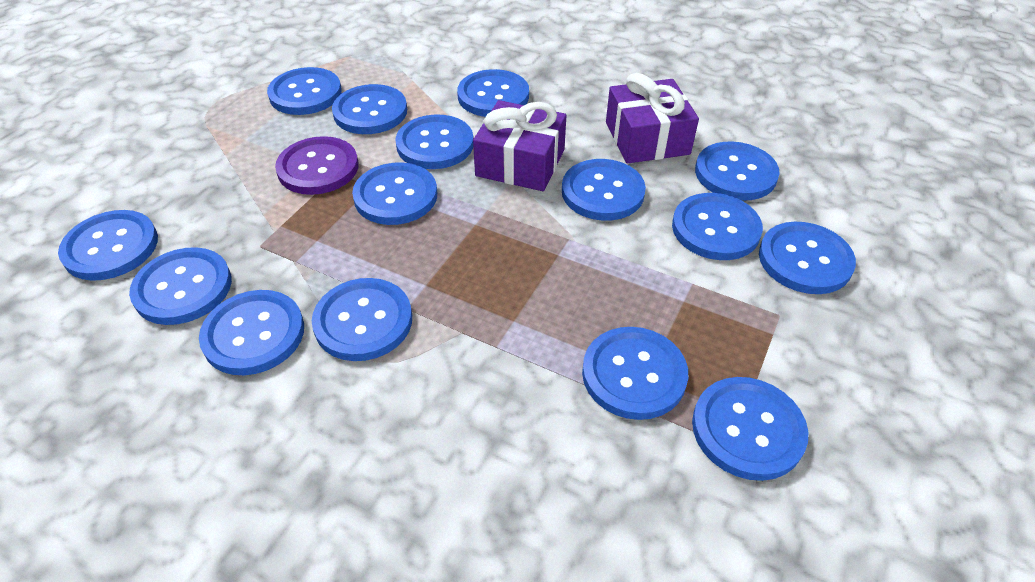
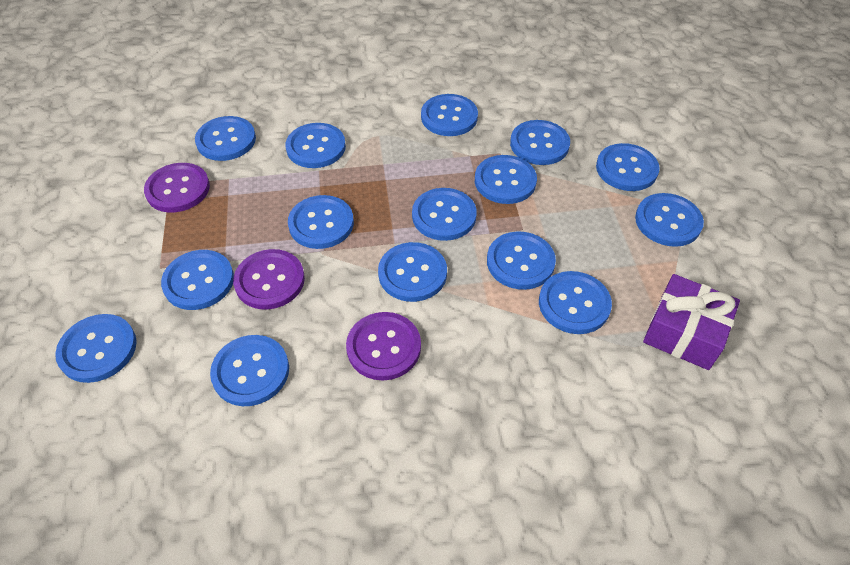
purple button: 1 -> 3
purple gift: 2 -> 1

